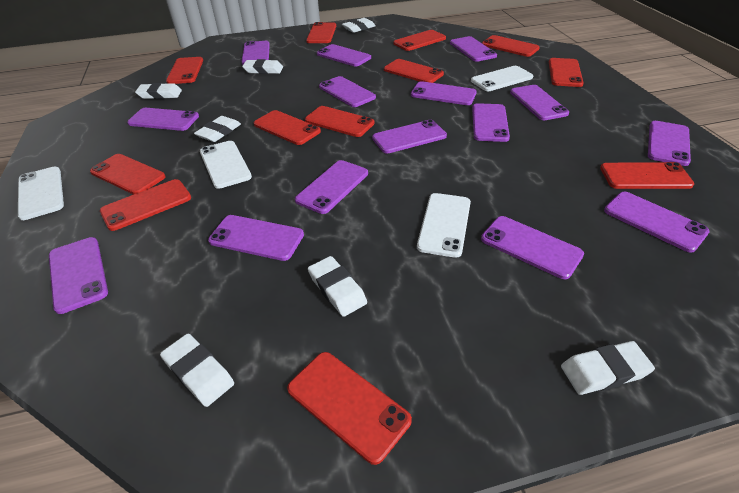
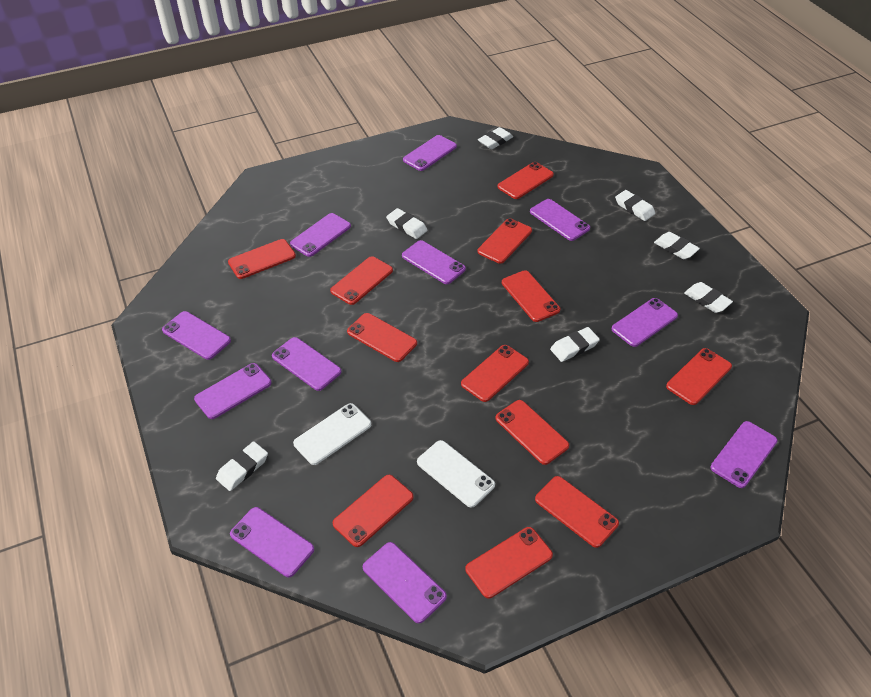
purple phone: 15 -> 11
white phone: 4 -> 2

